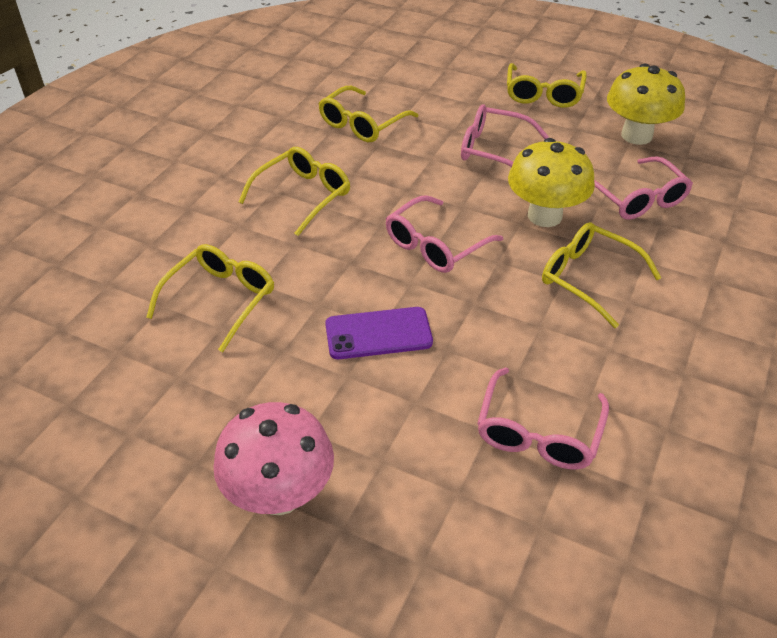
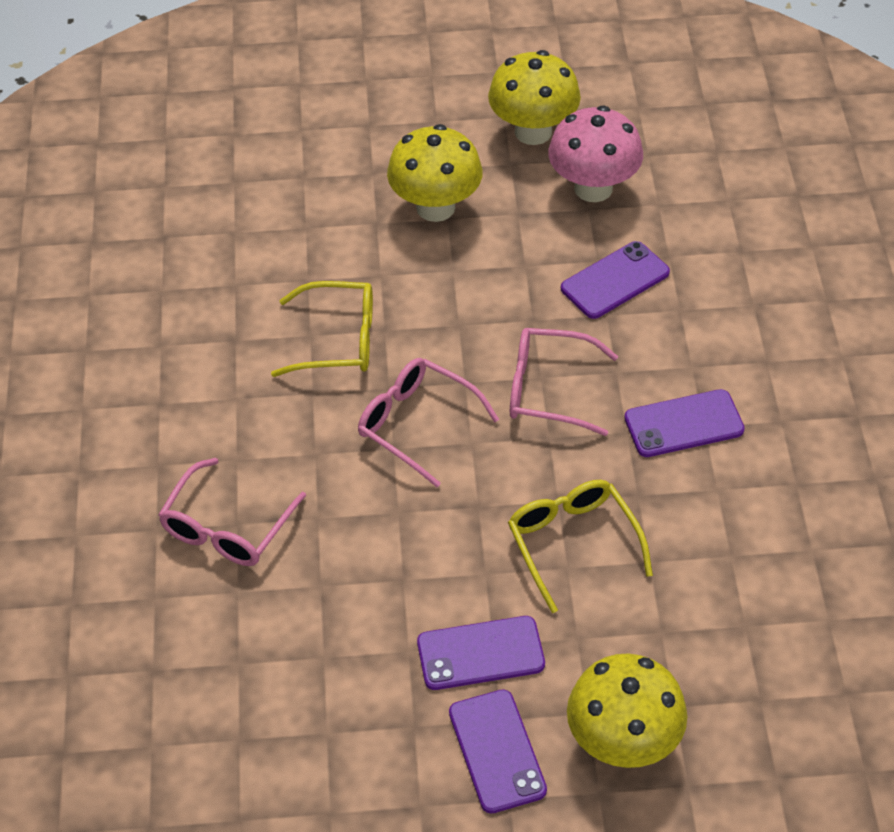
pink glasses: 4 -> 3
purple phone: 1 -> 4
yellow glasses: 5 -> 2
yellow mushroom: 2 -> 3

